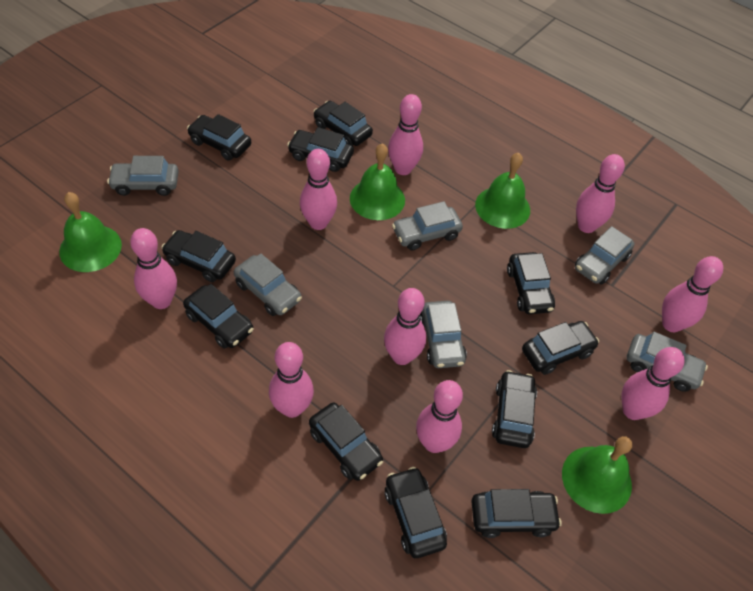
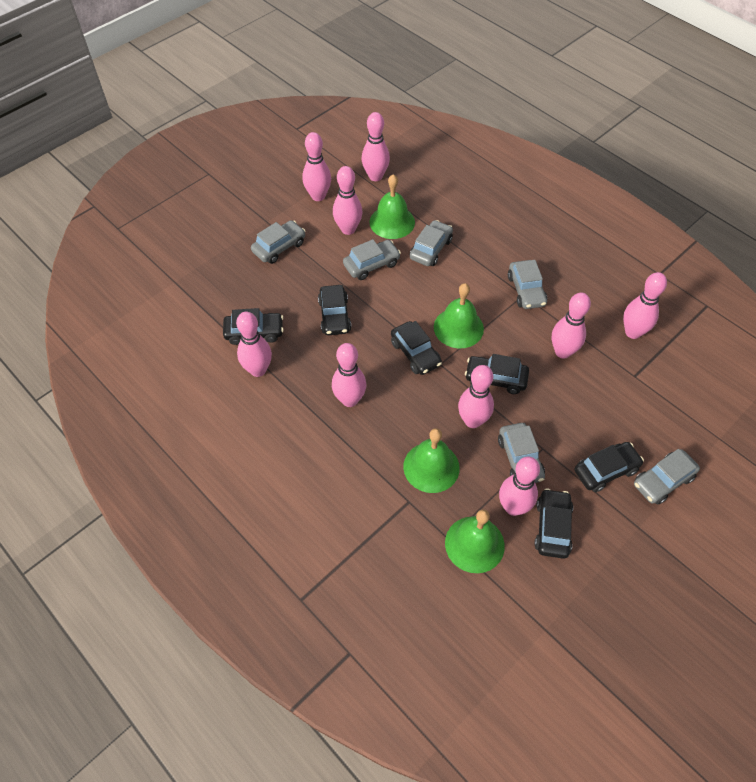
black car: 11 -> 6

